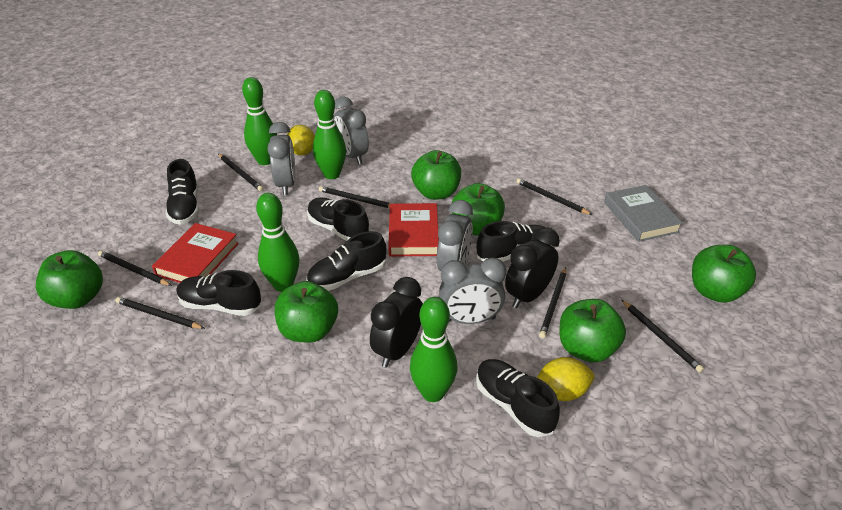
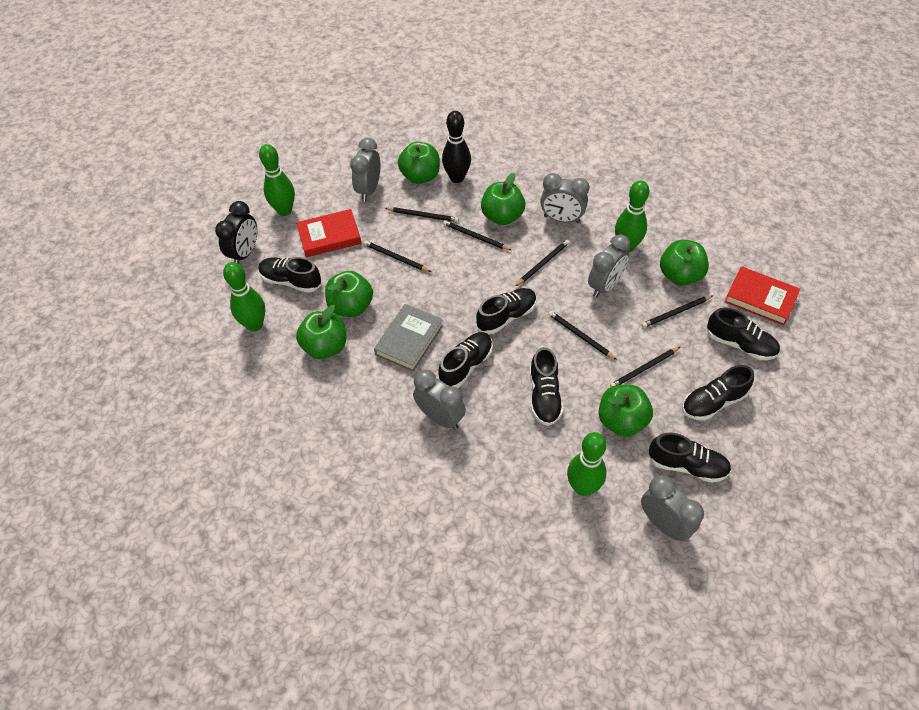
black bowling pin: 0 -> 1
black clock: 2 -> 1
black shoe: 6 -> 7
grey clock: 4 -> 5
yellow lemon: 2 -> 0

